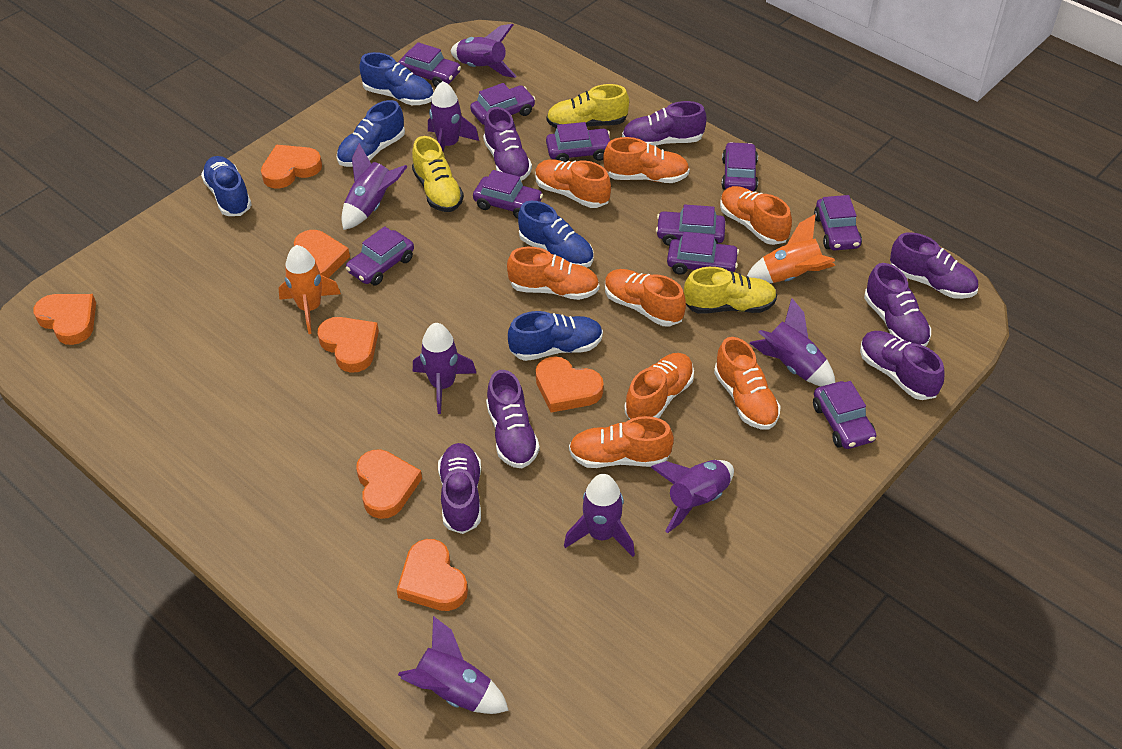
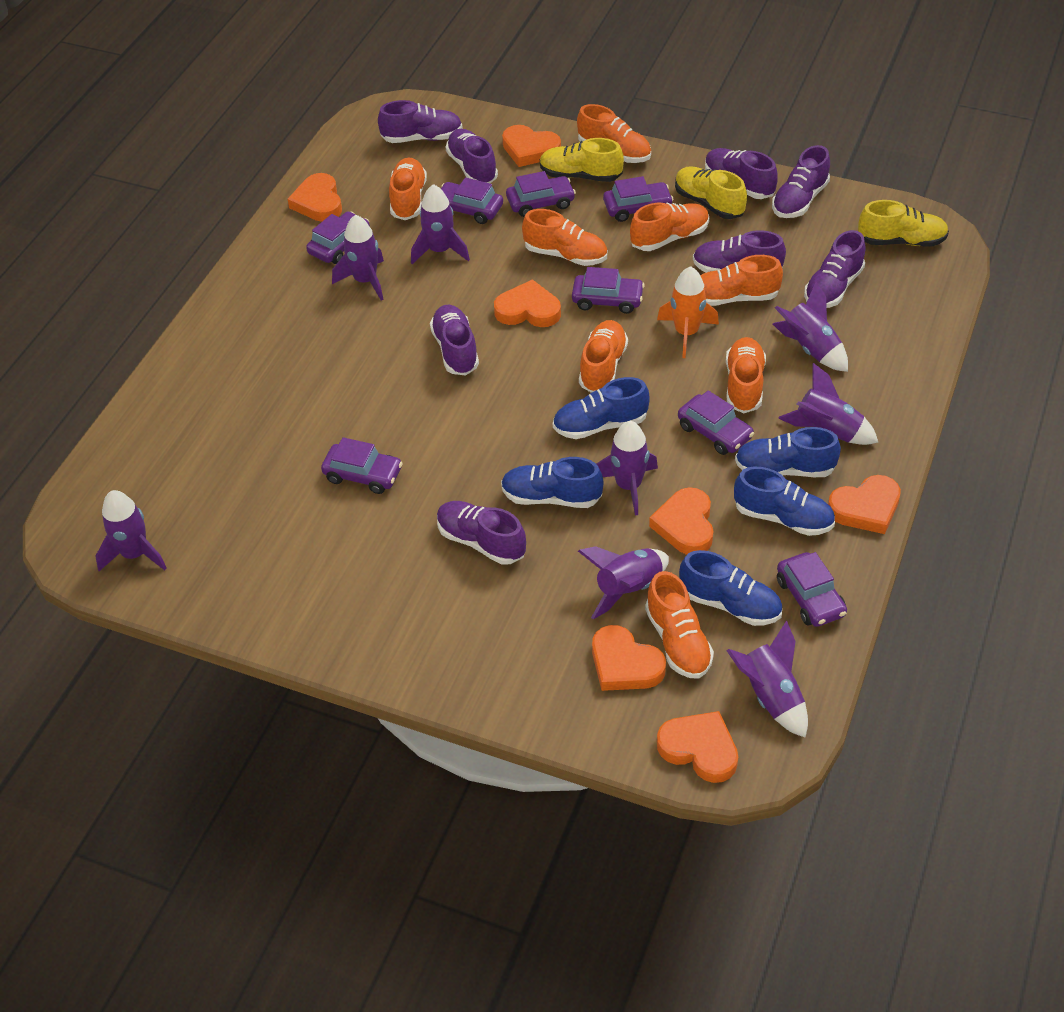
orange rocket: 2 -> 1
purple car: 10 -> 8
purple shoe: 7 -> 8

